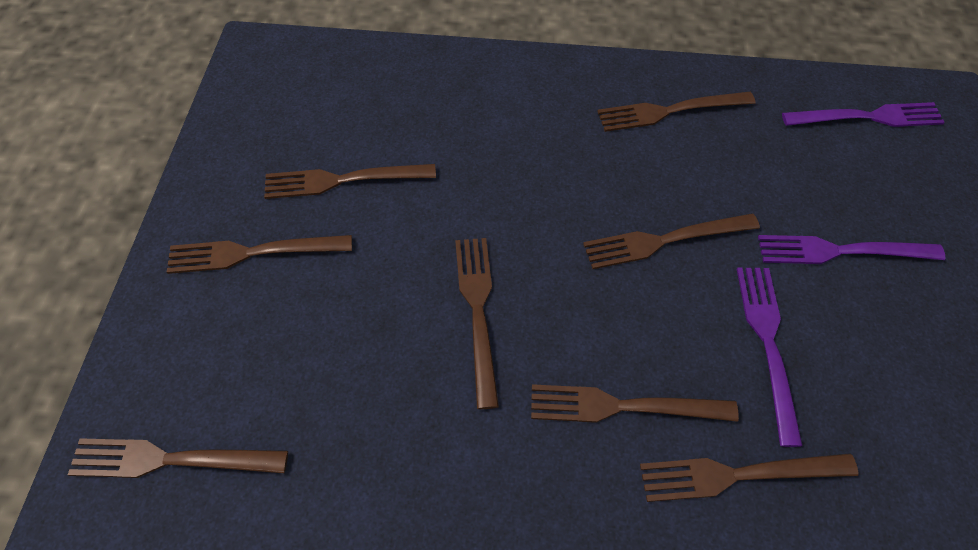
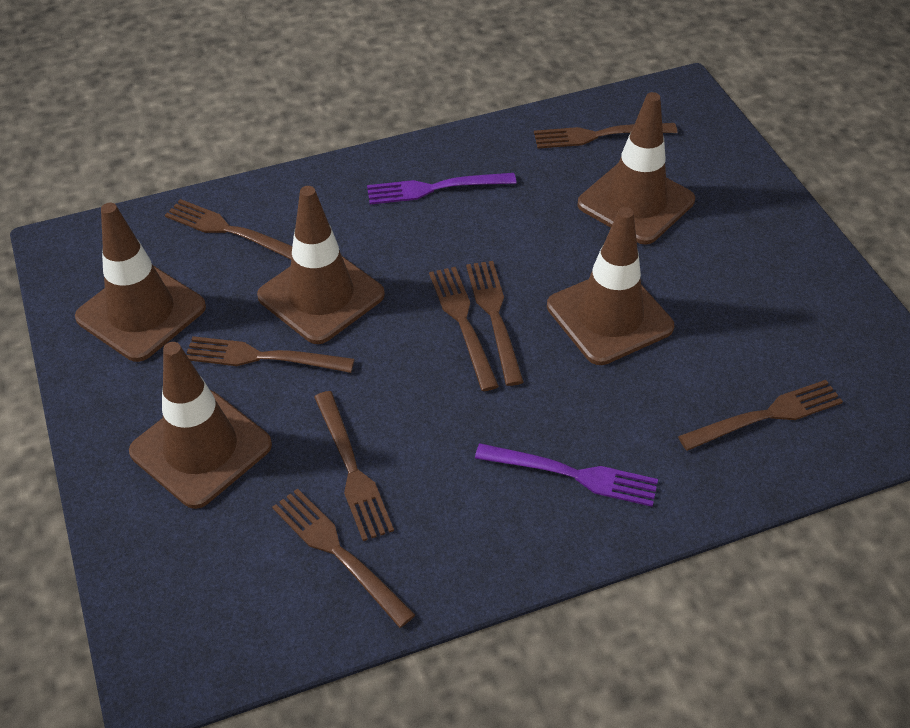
brown traffic cone: 0 -> 5
purple fork: 3 -> 2

